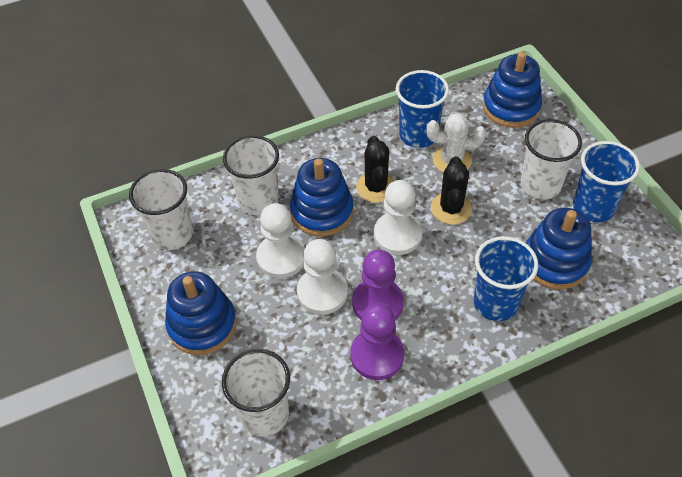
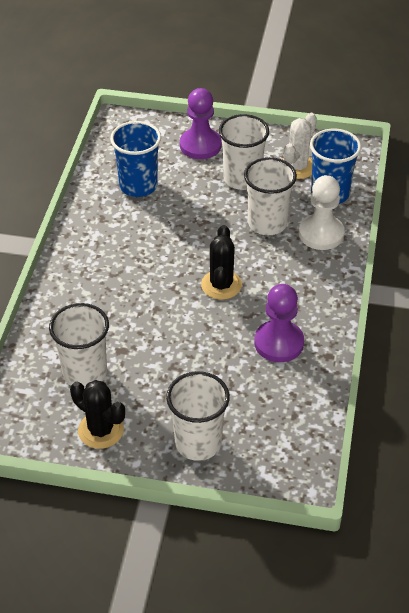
blue cup: 3 -> 2
blue stacking toy: 4 -> 0
white pawn: 3 -> 1

